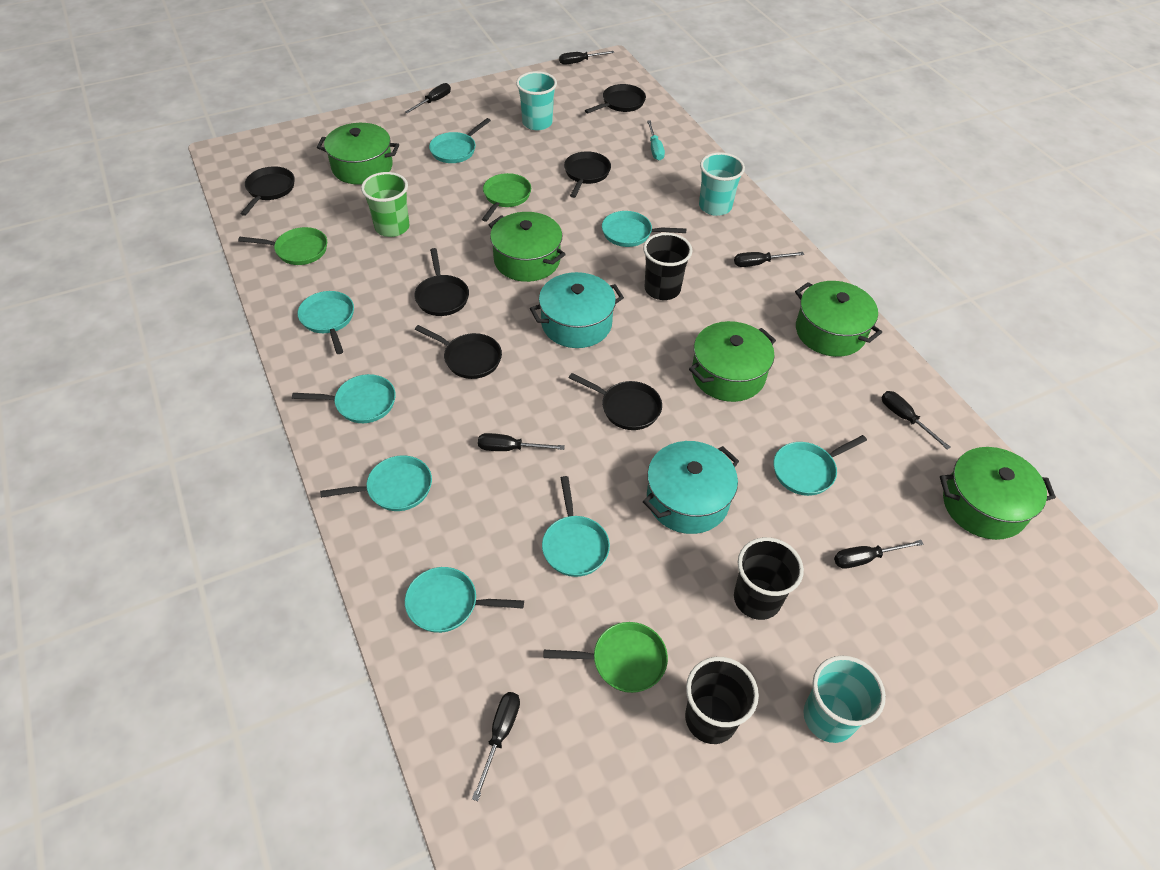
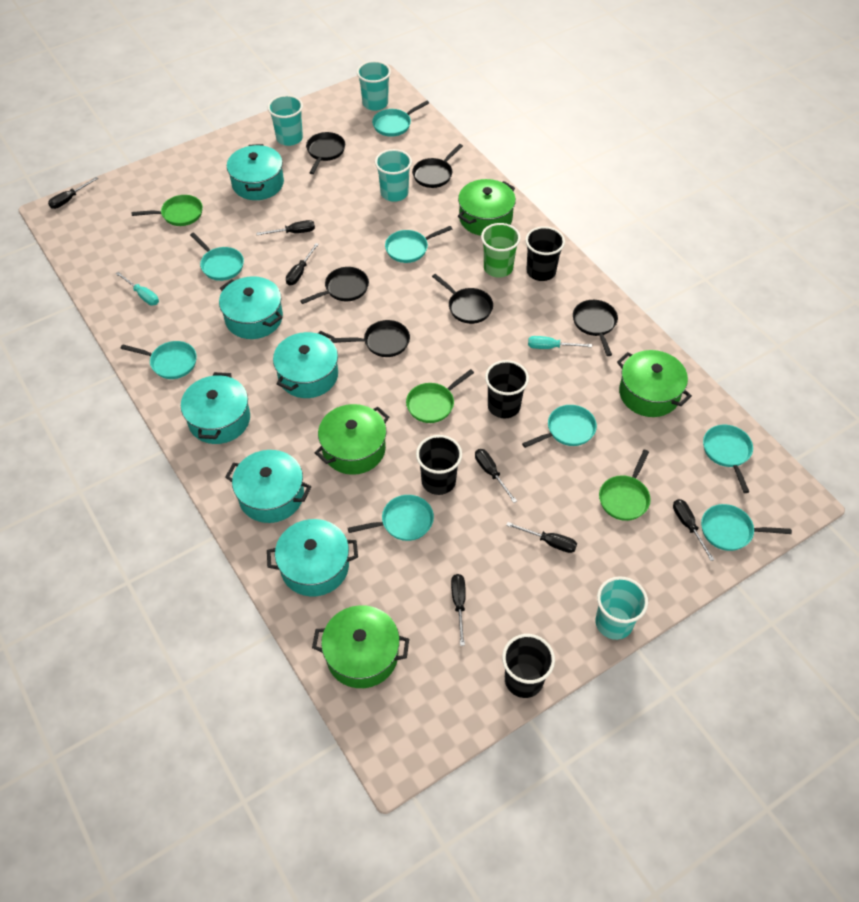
black cup: 3 -> 4
green pot: 5 -> 4
turquoise cup: 3 -> 4
turquoise pot: 2 -> 6
turquoise screwdriver: 1 -> 2

